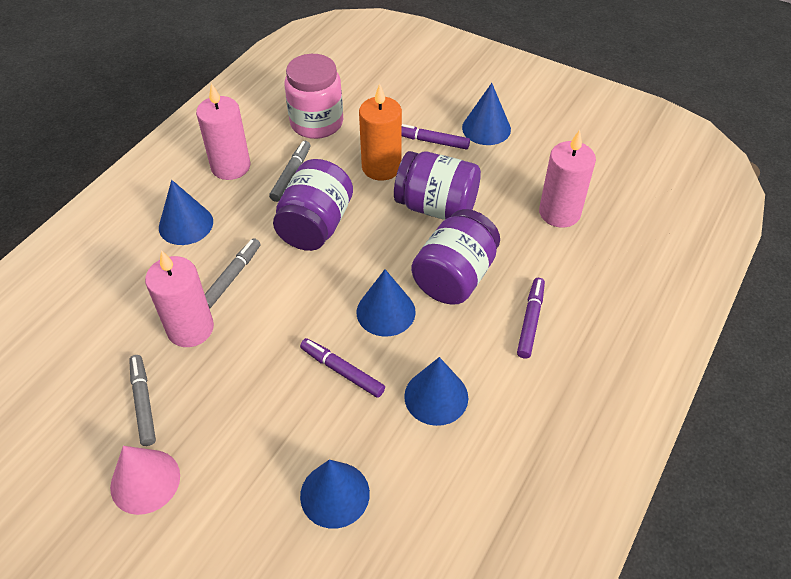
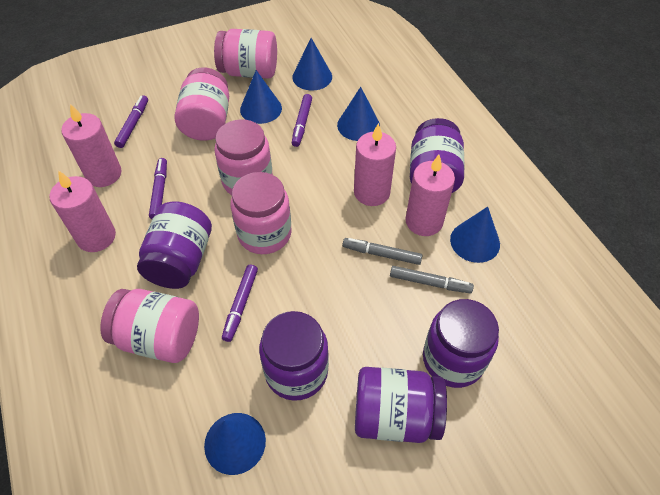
grey marker: 3 -> 2
orange candle: 1 -> 0
pink candle: 3 -> 4
pink cone: 1 -> 0
pink jar: 1 -> 5
purple jar: 3 -> 5
purple marker: 3 -> 4

